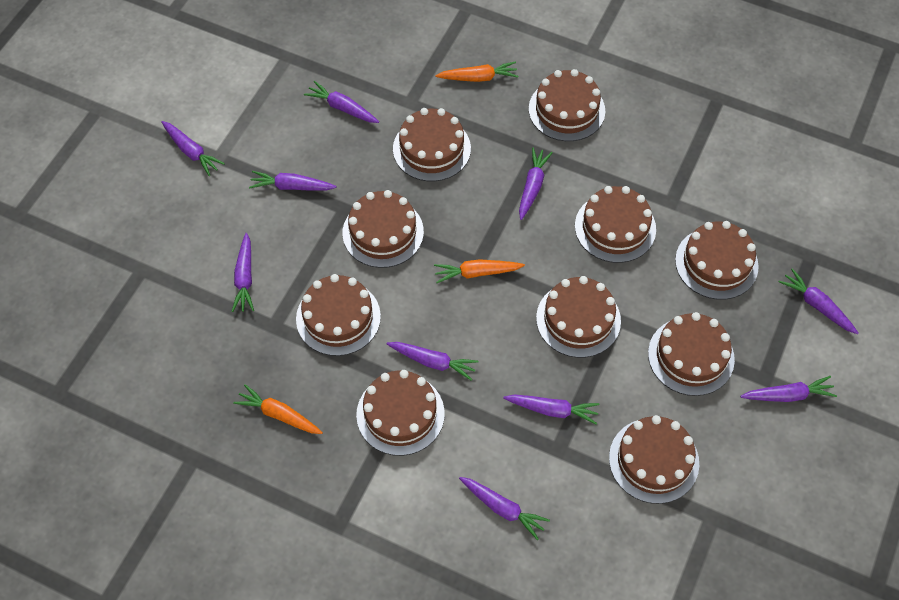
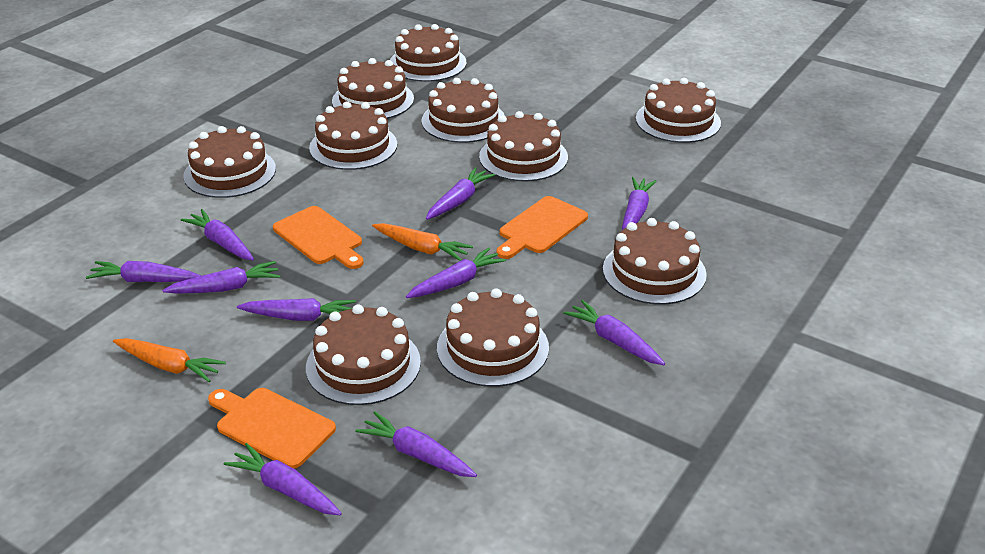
orange carrot: 3 -> 2
orange cutting board: 0 -> 3

